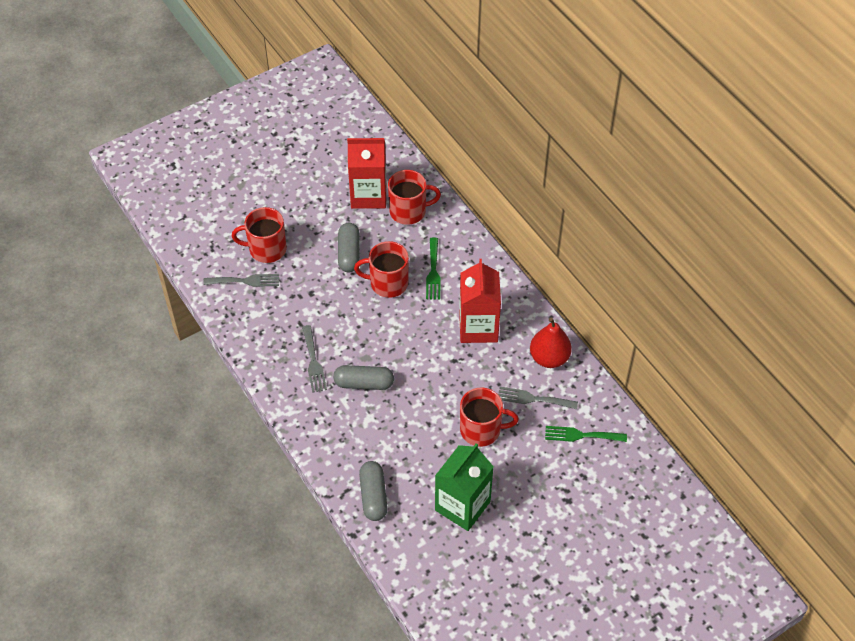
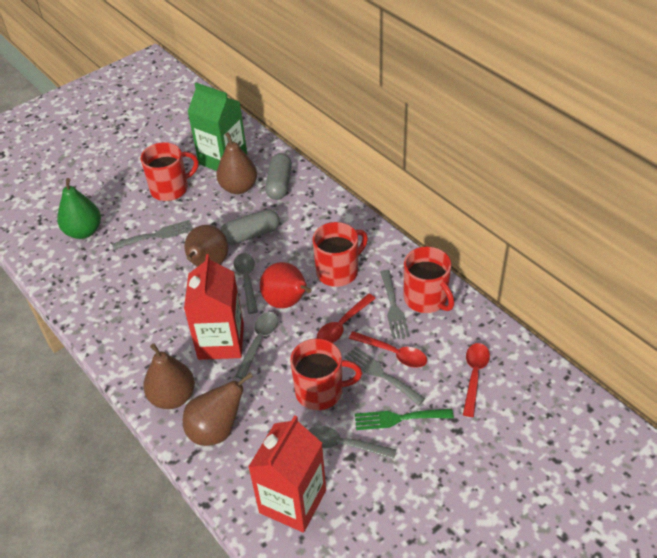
brown pear: 0 -> 4
green fork: 2 -> 1
green pear: 0 -> 1
grey capsule: 3 -> 2
grey spoon: 0 -> 3
red spoon: 0 -> 3

